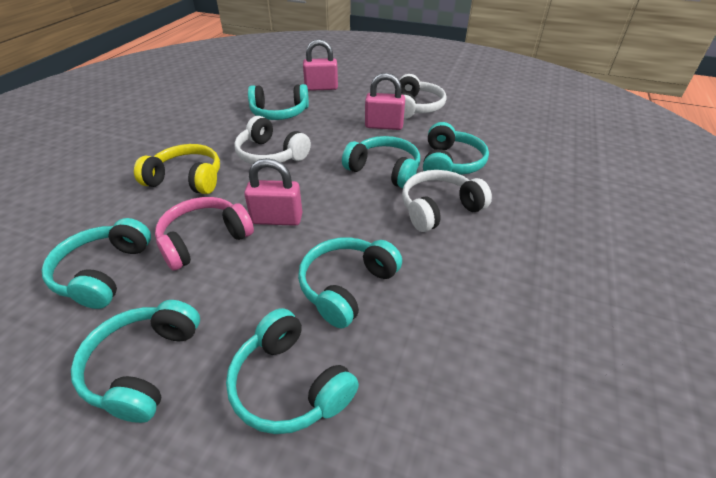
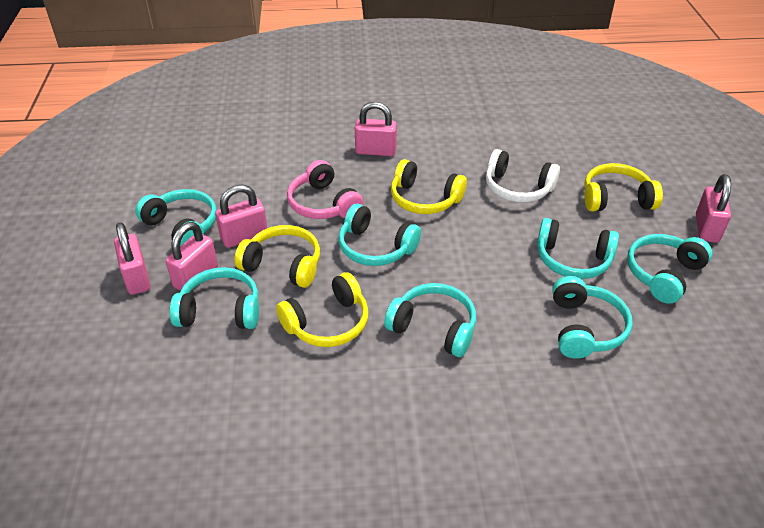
pink padlock: 3 -> 5
white headphones: 3 -> 1
yellow headphones: 1 -> 4

